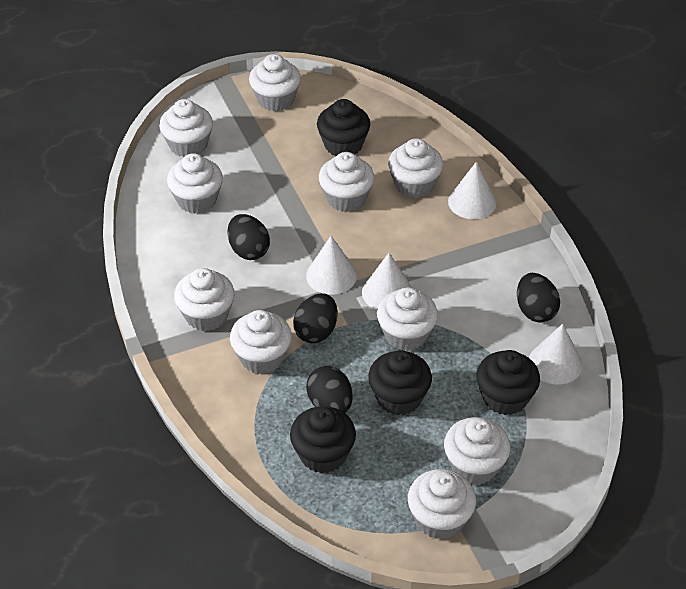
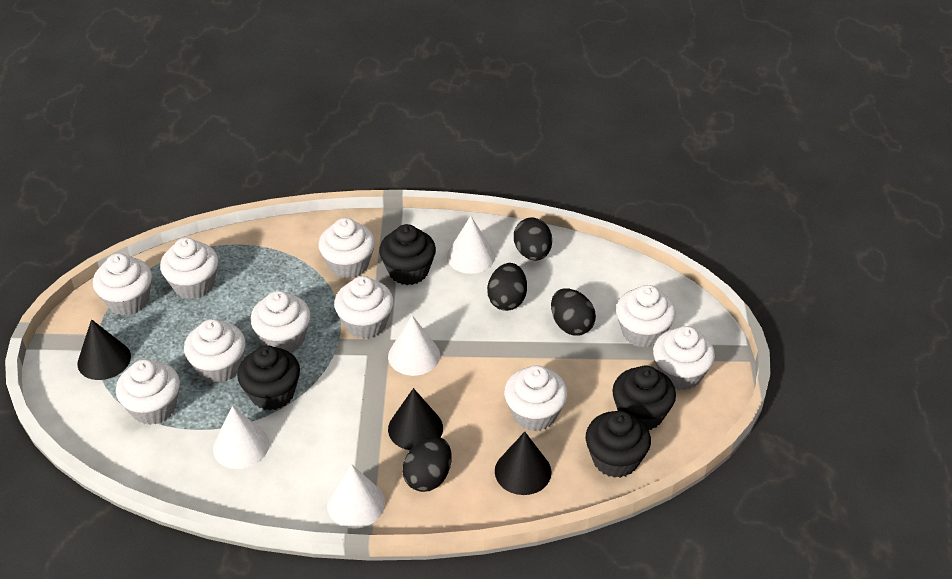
black cone: 0 -> 3

